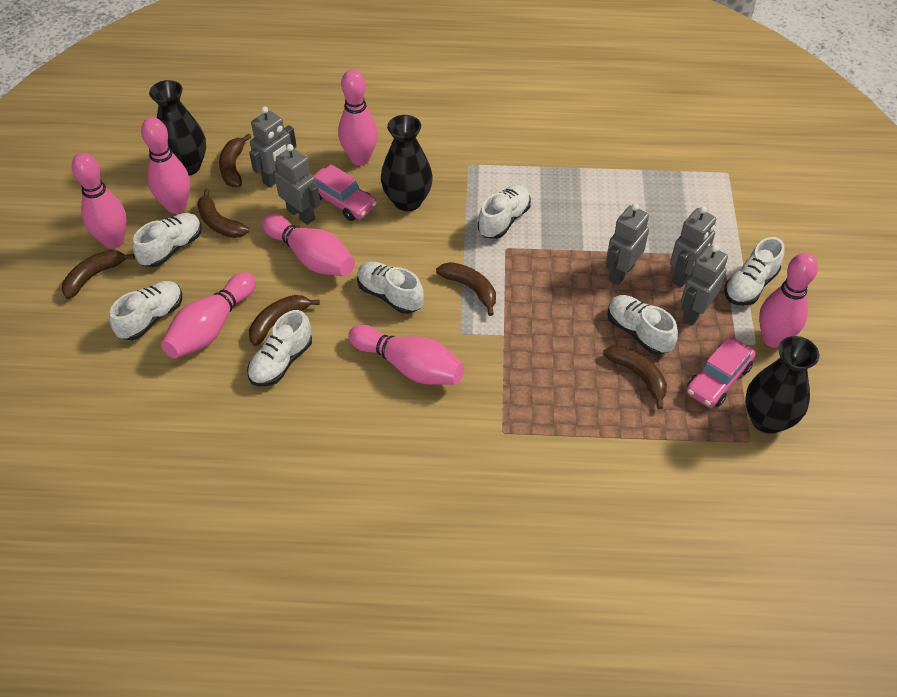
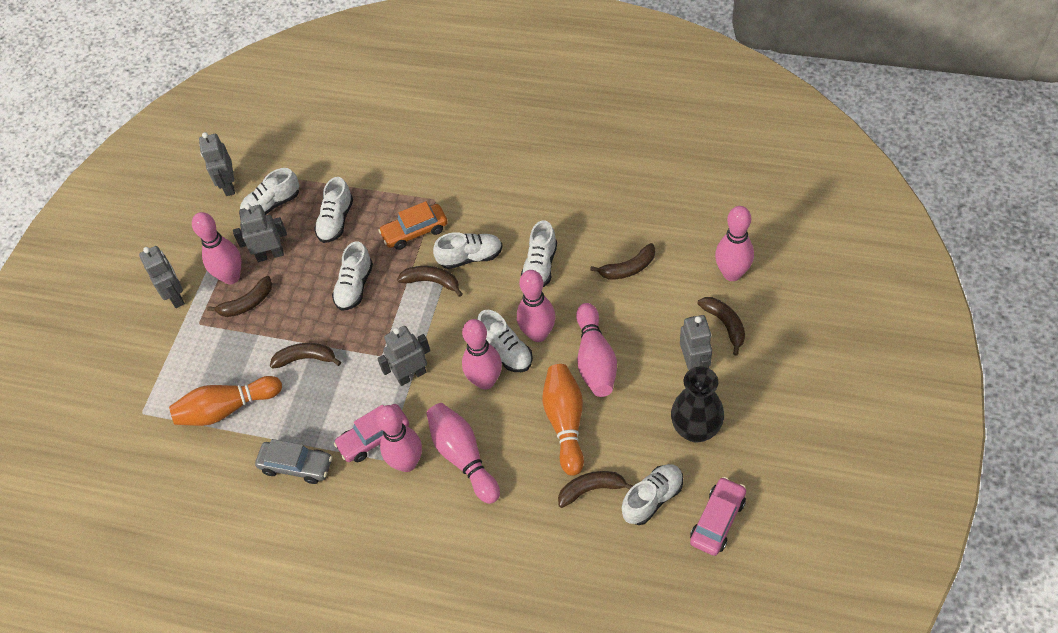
black vase: 3 -> 1
grey car: 0 -> 1
orange bowling pin: 0 -> 2
orange car: 0 -> 1

